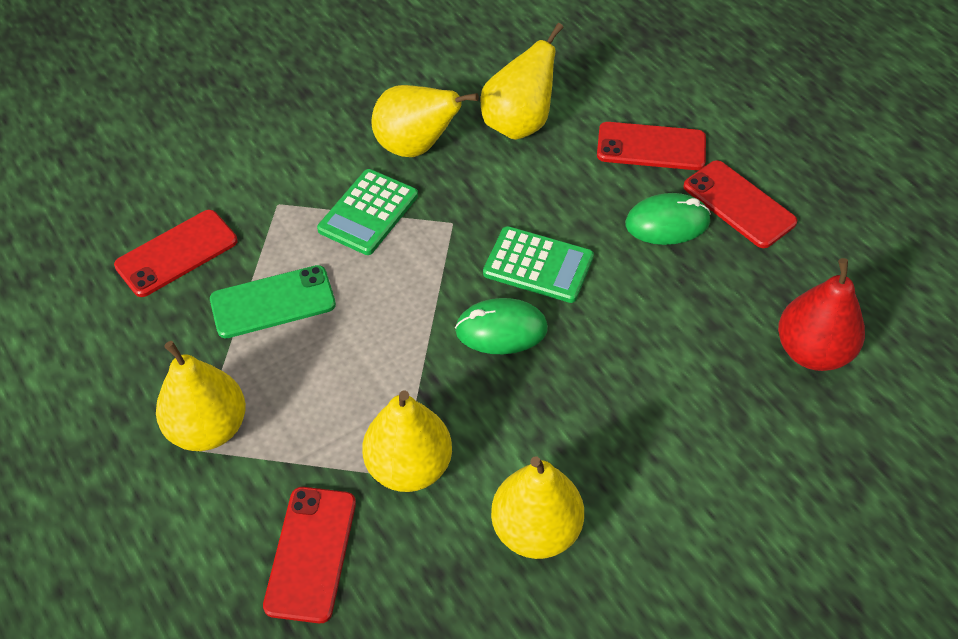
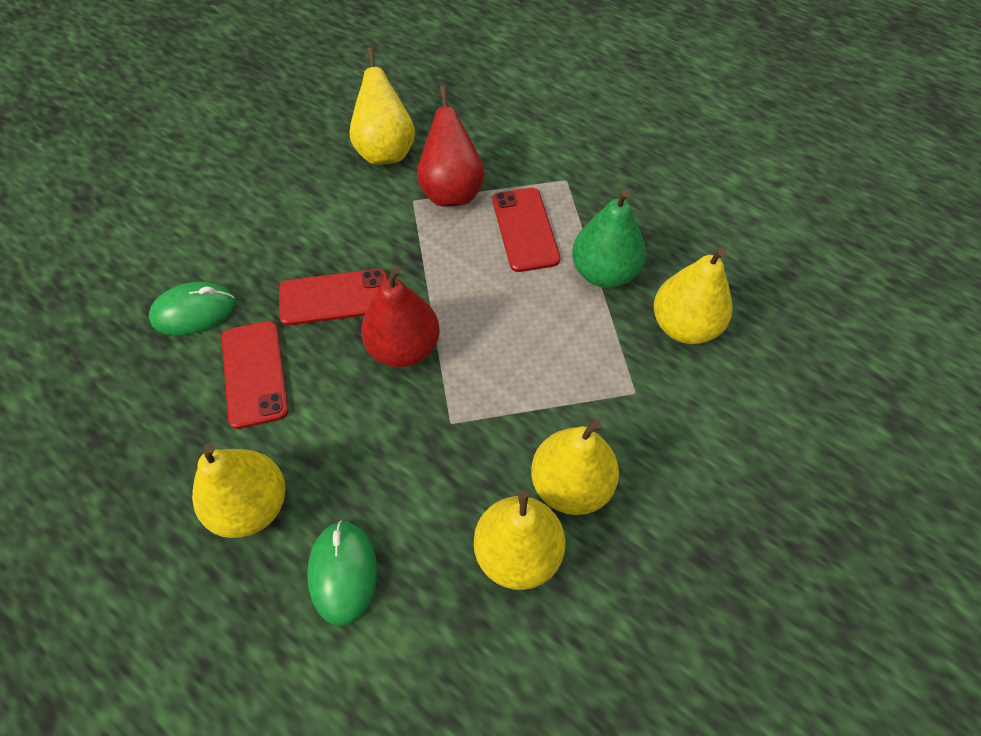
green calculator: 2 -> 0
green pear: 0 -> 1
green phone: 1 -> 0
red pear: 1 -> 2
red phone: 4 -> 3

